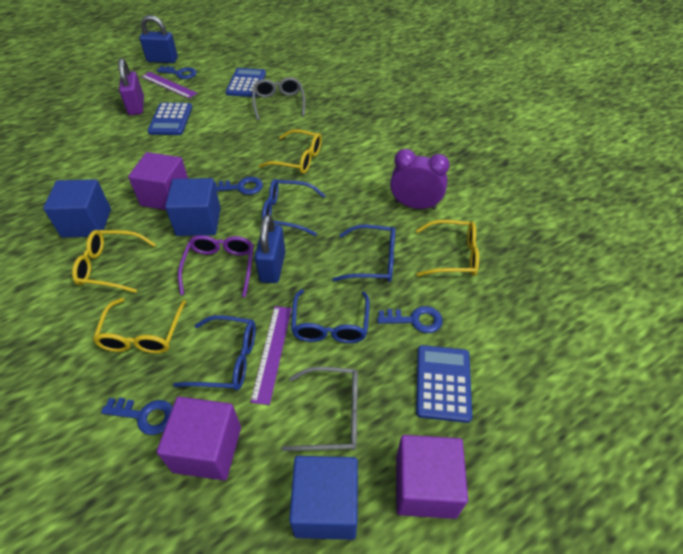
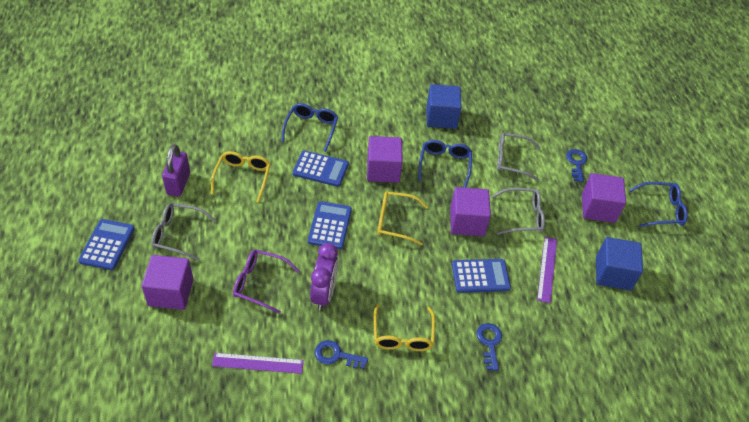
blue calculator: 3 -> 4
blue cube: 3 -> 2
blue glasses: 4 -> 3
blue key: 4 -> 3
blue padlock: 2 -> 0
grey glasses: 2 -> 3
purple cube: 3 -> 4
yellow glasses: 4 -> 3

